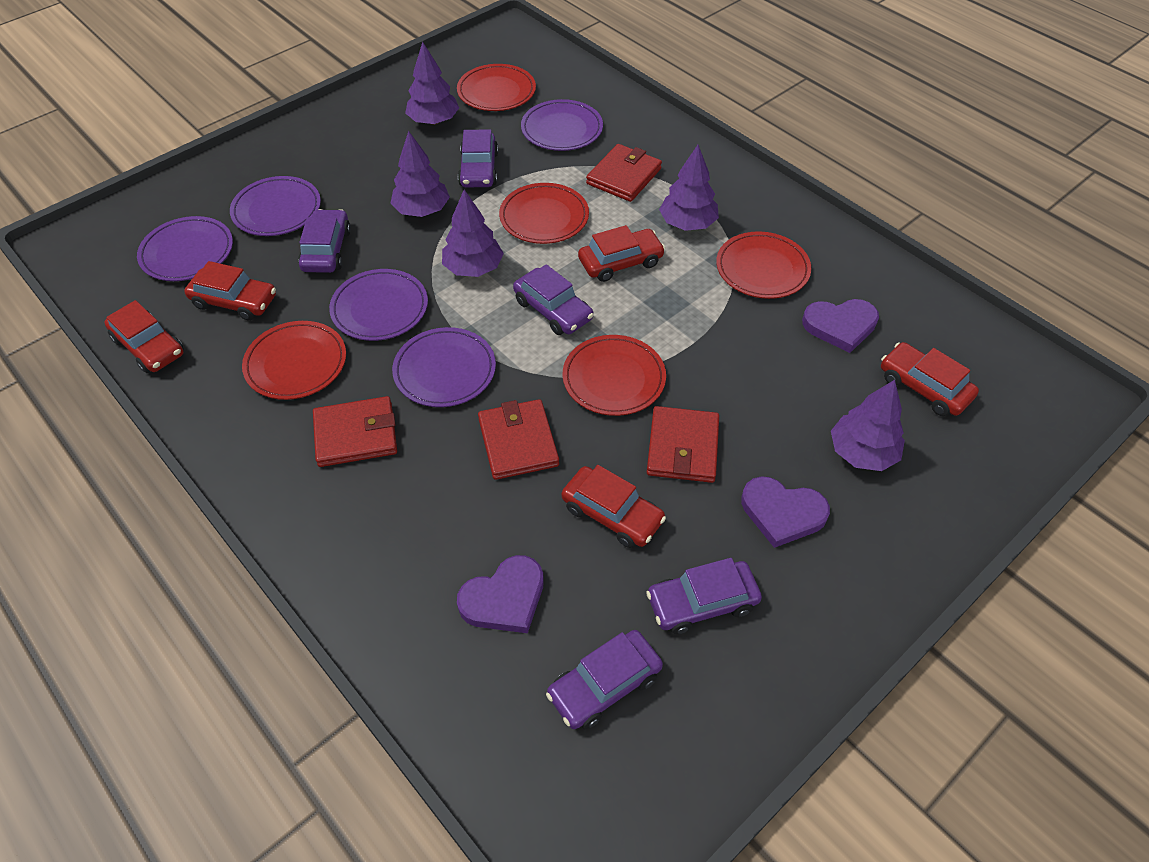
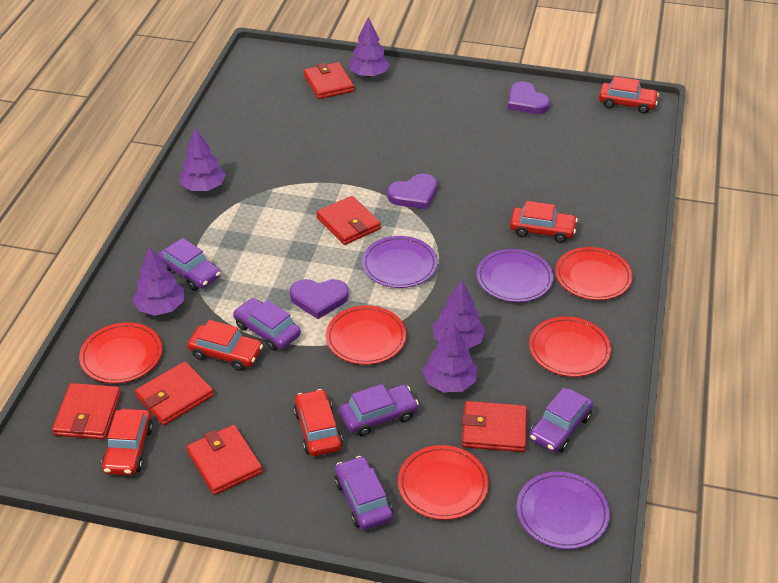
purple plate: 5 -> 3
red wallet: 4 -> 6

